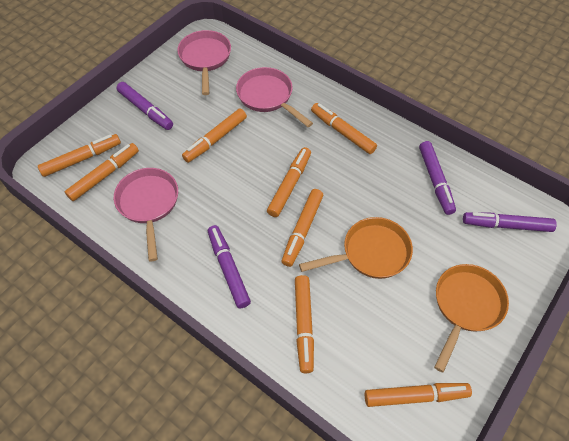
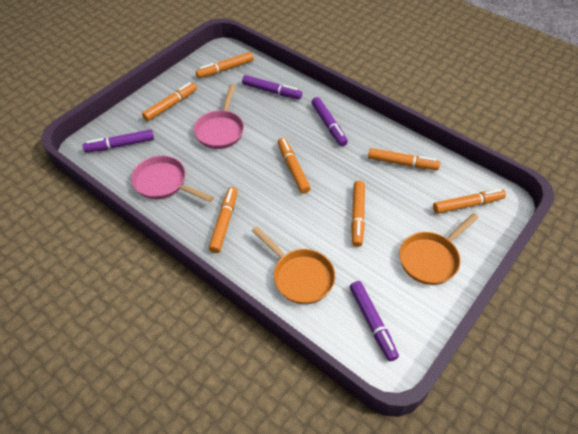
orange marker: 8 -> 7
pink pan: 3 -> 2

